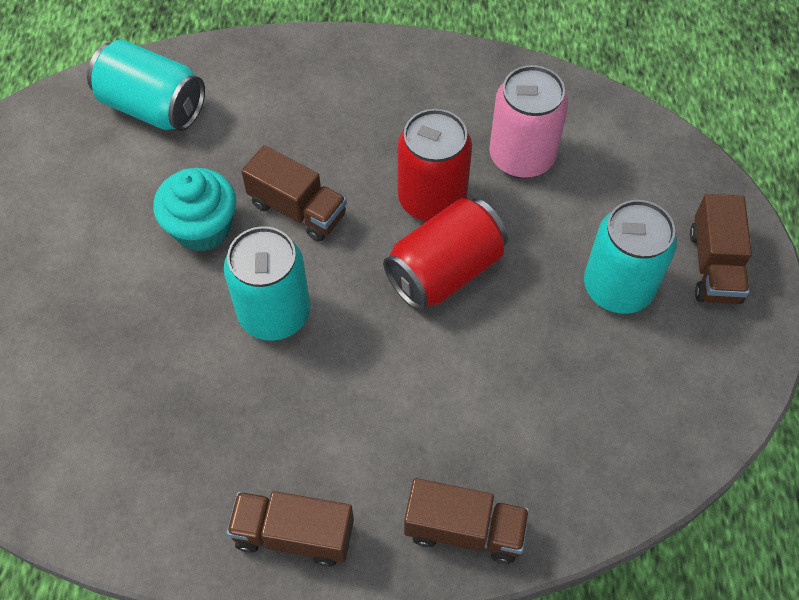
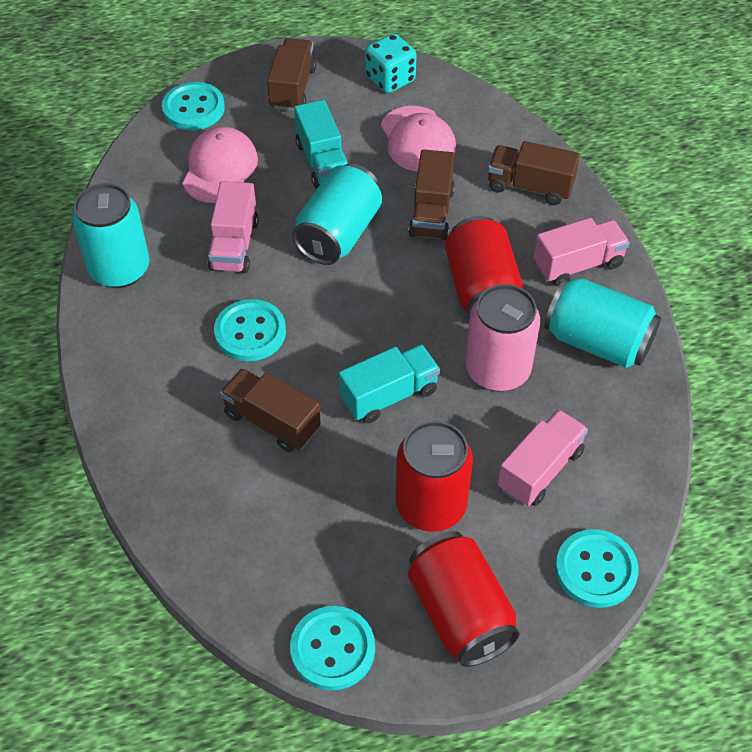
pink cap: 0 -> 2
pink truck: 0 -> 3
red can: 2 -> 3
turquoise button: 0 -> 4
turquoise cupcake: 1 -> 0
turquoise dice: 0 -> 1
turquoise truck: 0 -> 2

